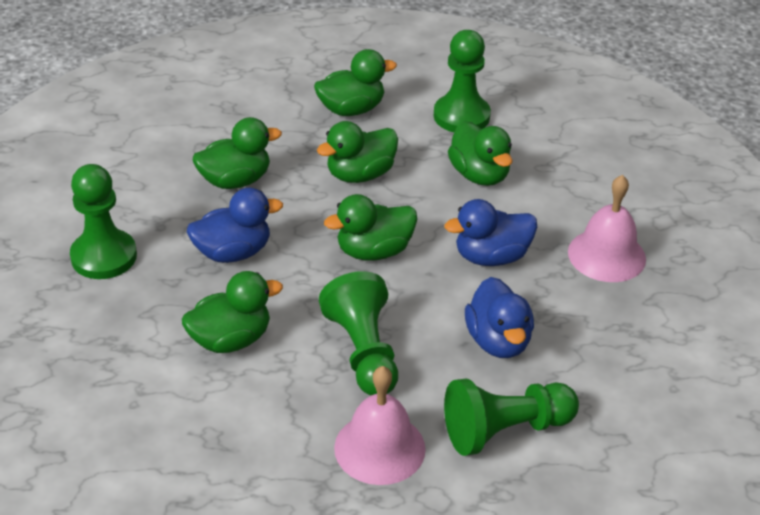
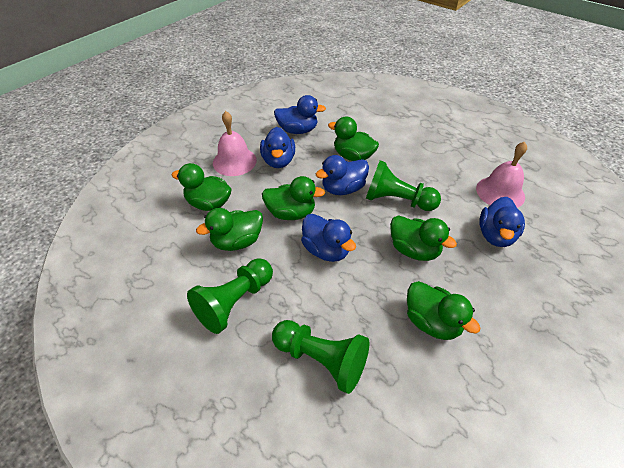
blue duck: 3 -> 5
green pawn: 4 -> 3

